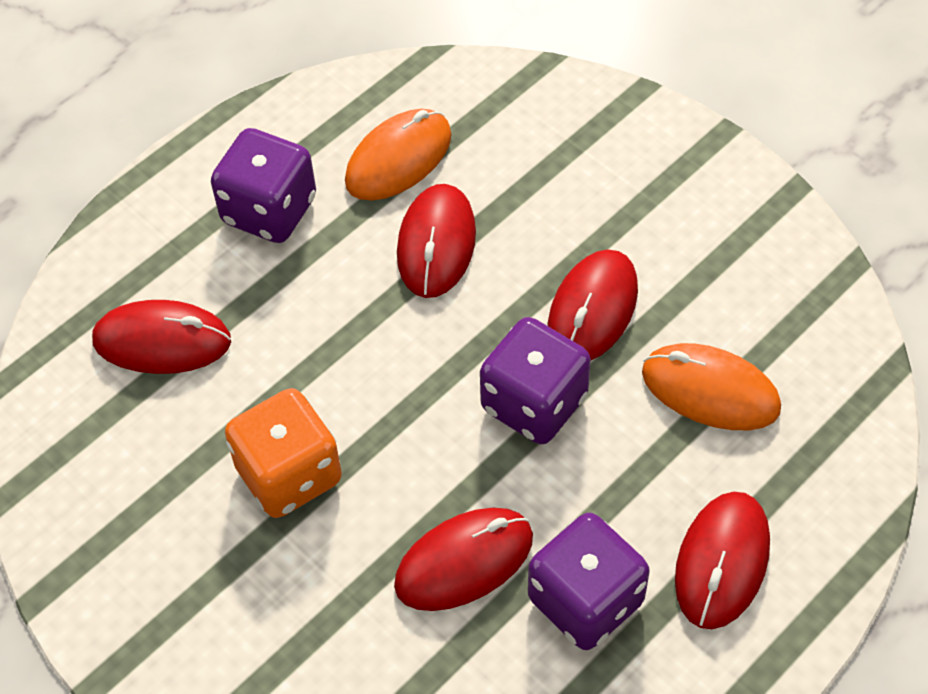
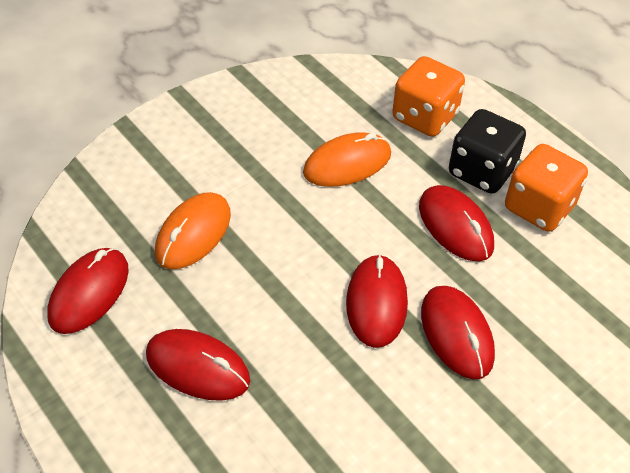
black dice: 0 -> 1
orange dice: 1 -> 2
purple dice: 3 -> 0

